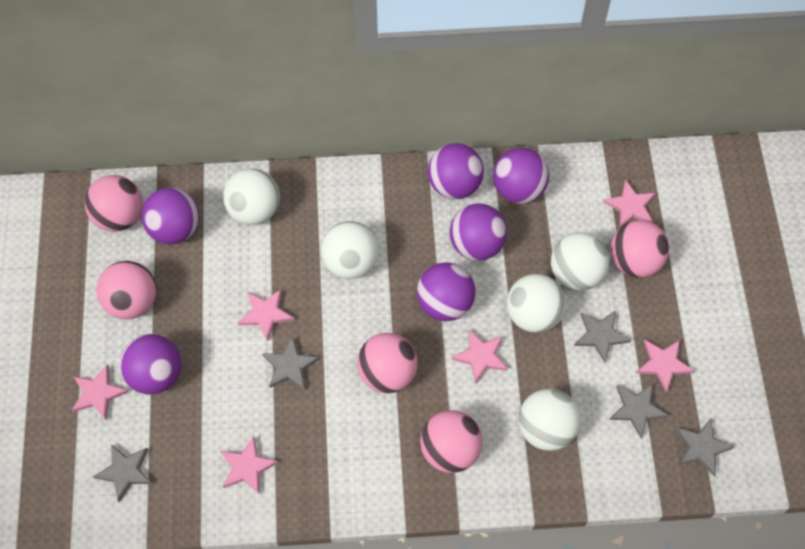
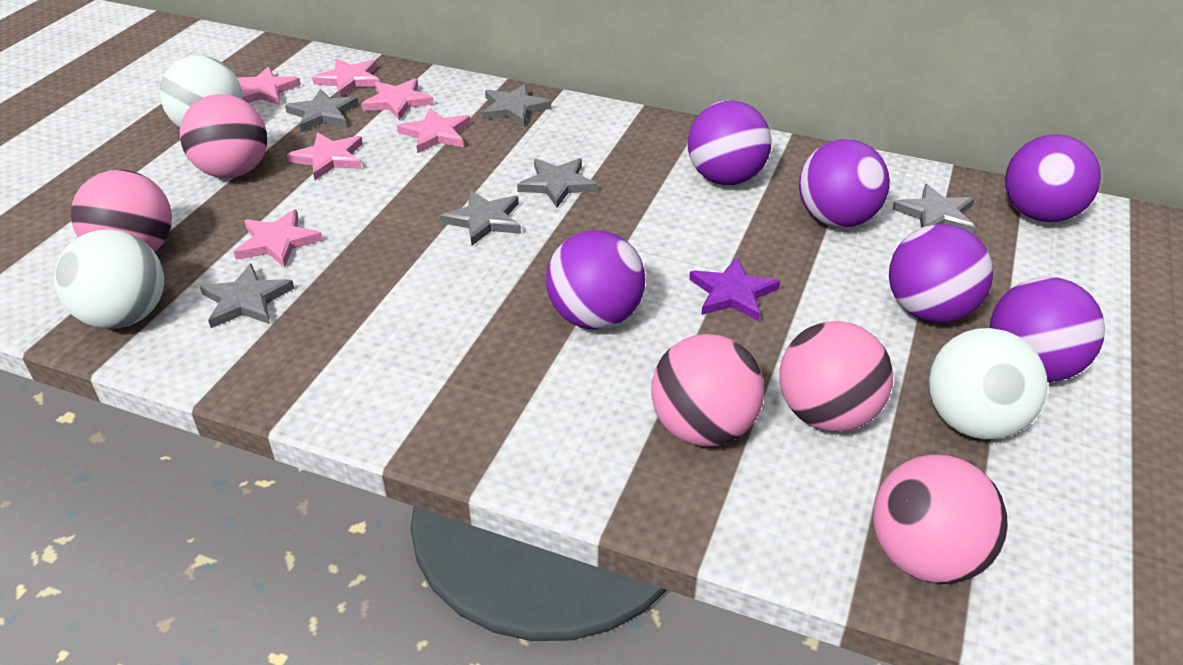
grey star: 5 -> 6
purple star: 0 -> 1
white ball: 5 -> 3

